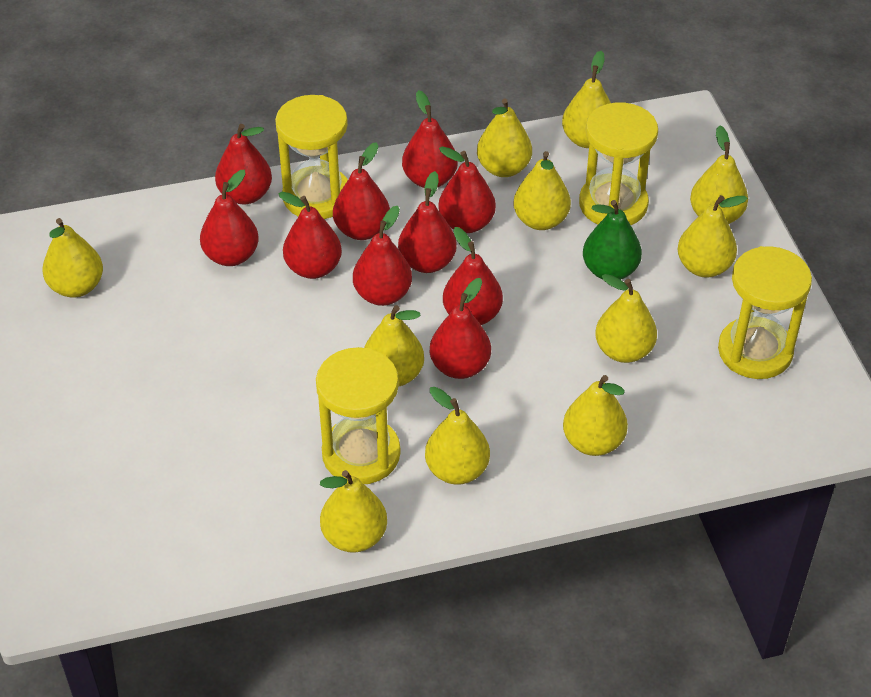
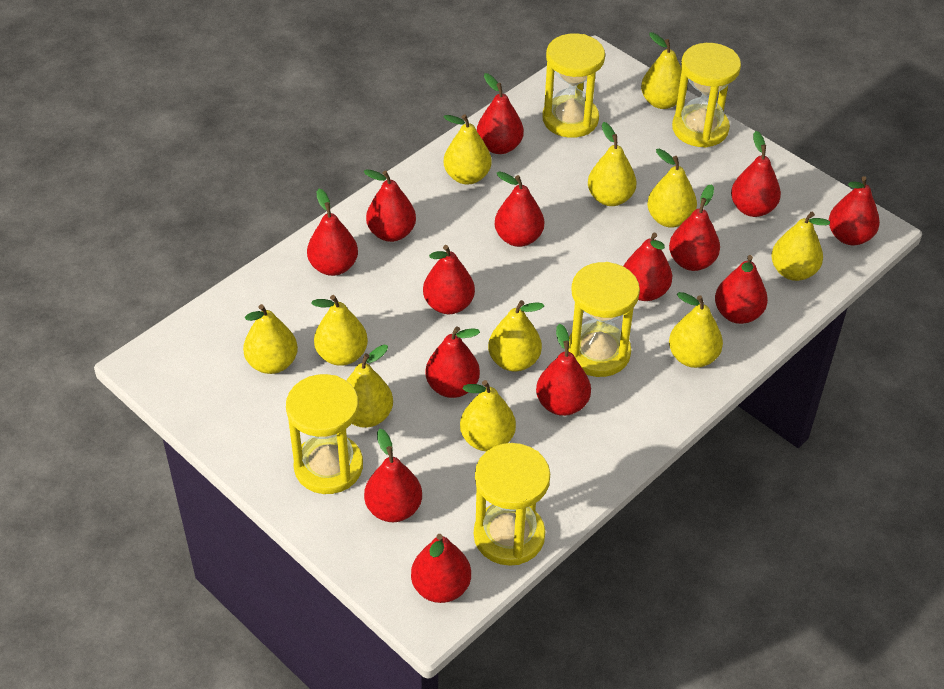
green pear: 1 -> 0
red pear: 10 -> 14
yellow hourglass: 4 -> 5

